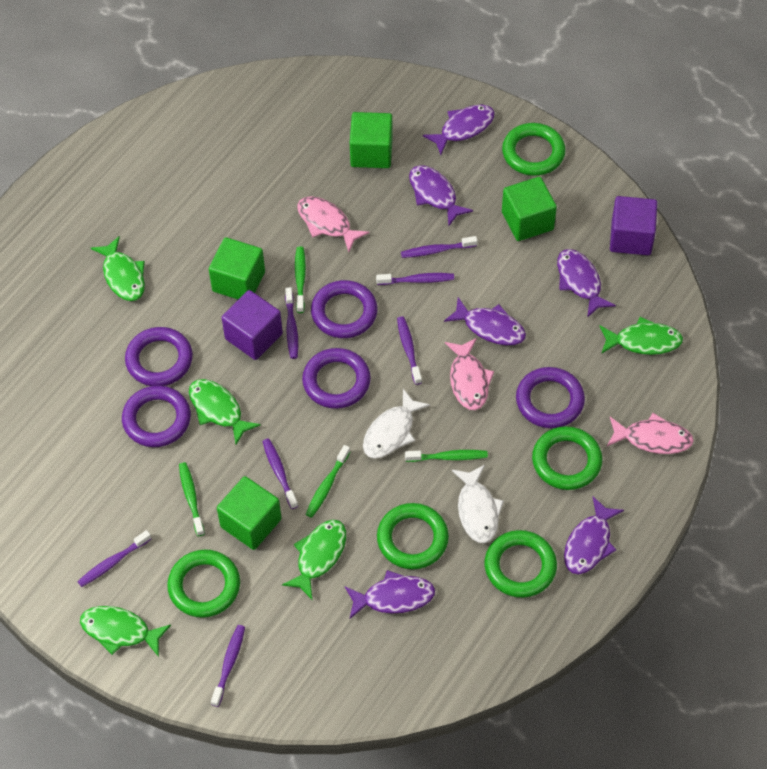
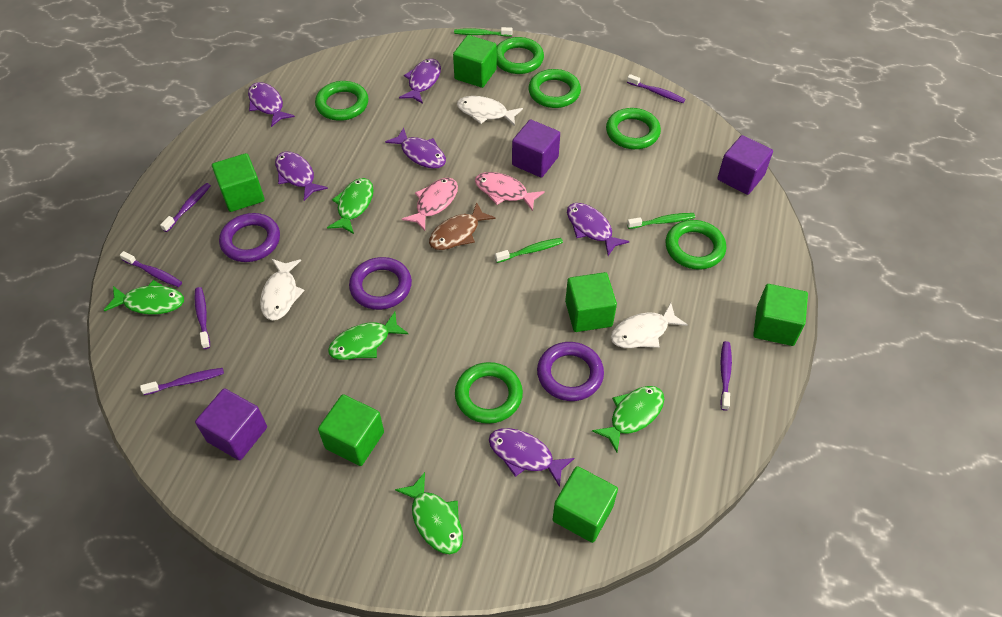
brown fish: 0 -> 1
green cube: 4 -> 6
green ring: 5 -> 6
green toothbrush: 4 -> 3
pink fish: 3 -> 2
purple cube: 2 -> 3
purple ring: 5 -> 3
purple toothbrush: 7 -> 6
white fish: 2 -> 3

